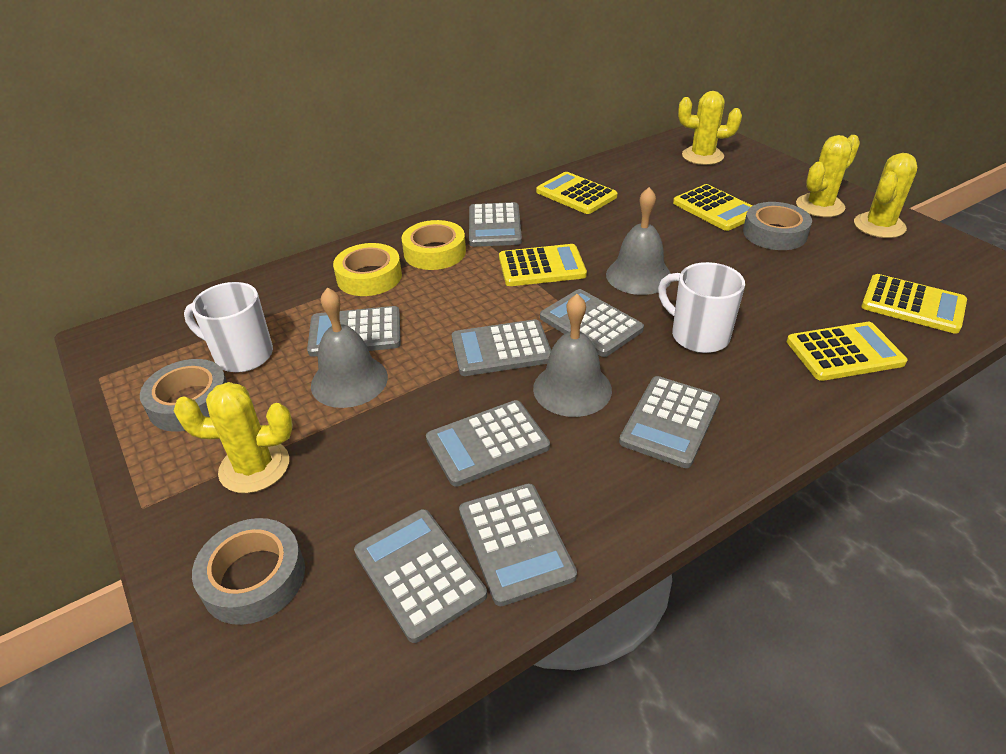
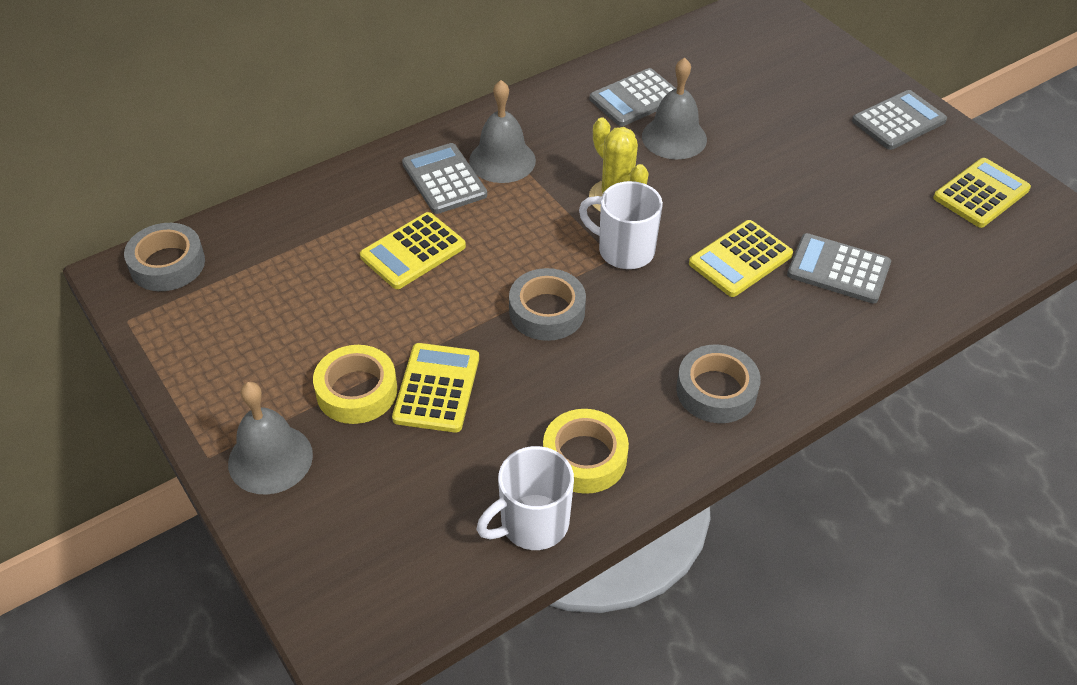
grey calculator: 8 -> 4
yellow cactus: 4 -> 1
yellow calculator: 5 -> 4

